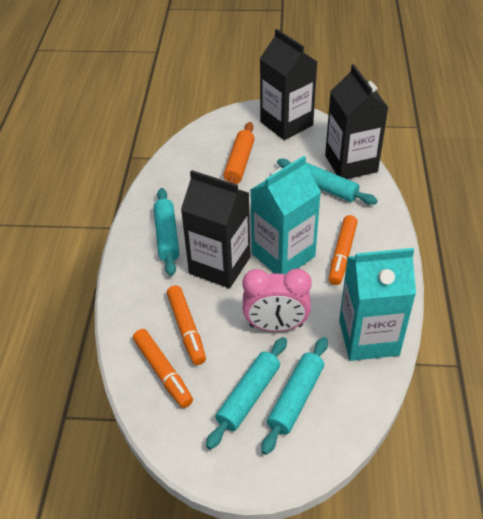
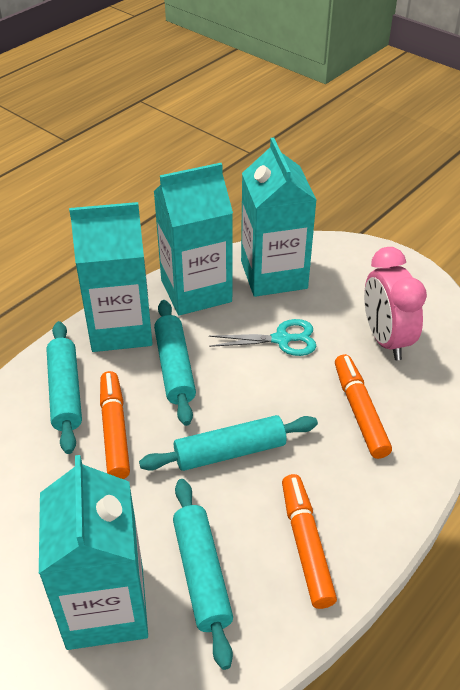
black carton: 3 -> 0
orange rolling pin: 1 -> 0
turquoise carton: 2 -> 4
turquoise scissors: 0 -> 1

